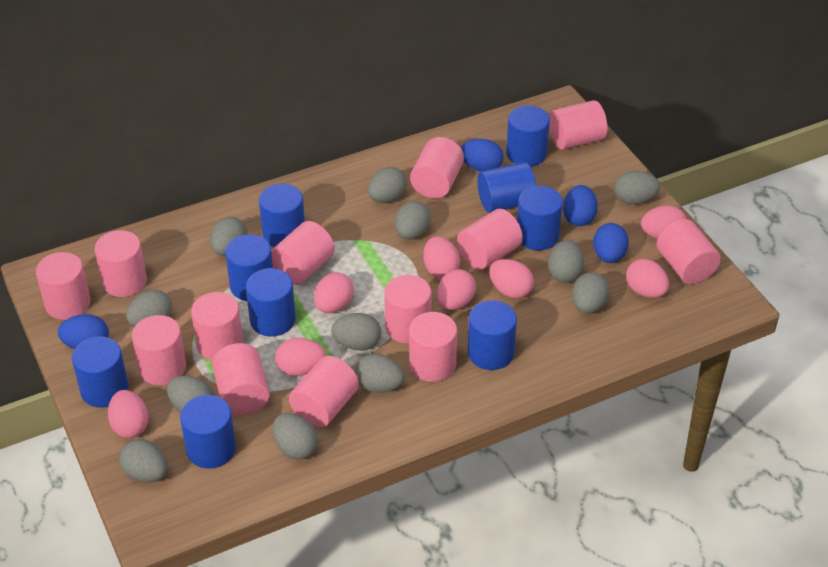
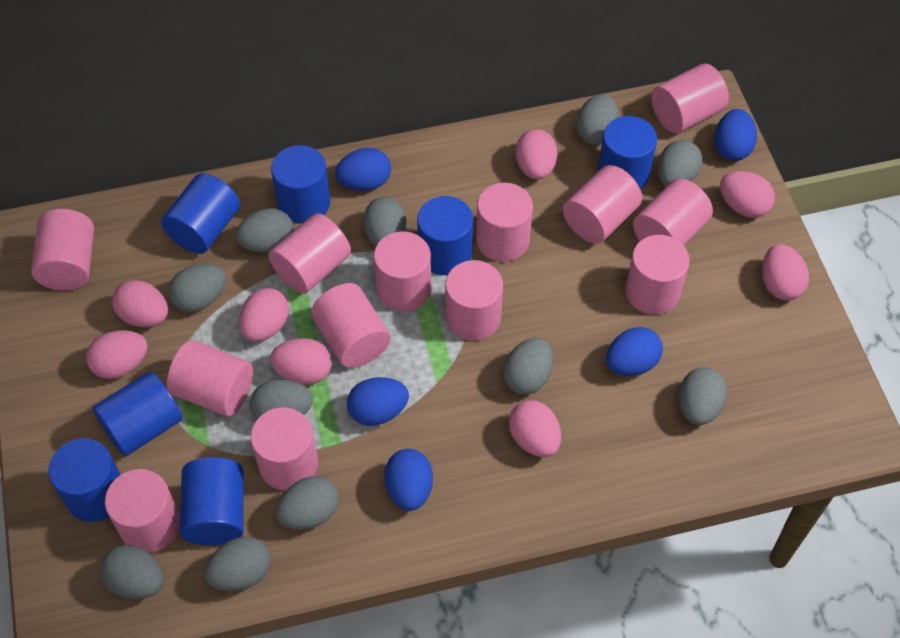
blue cylinder: 9 -> 7
blue egg: 4 -> 5
grey egg: 12 -> 11

